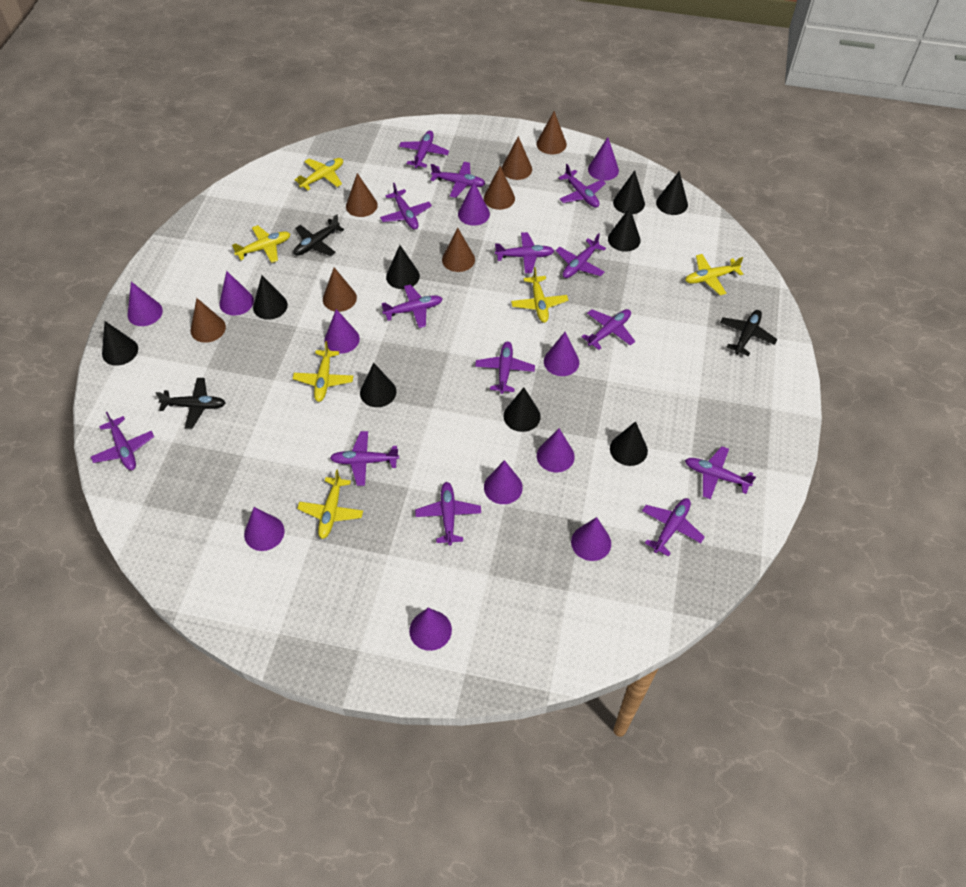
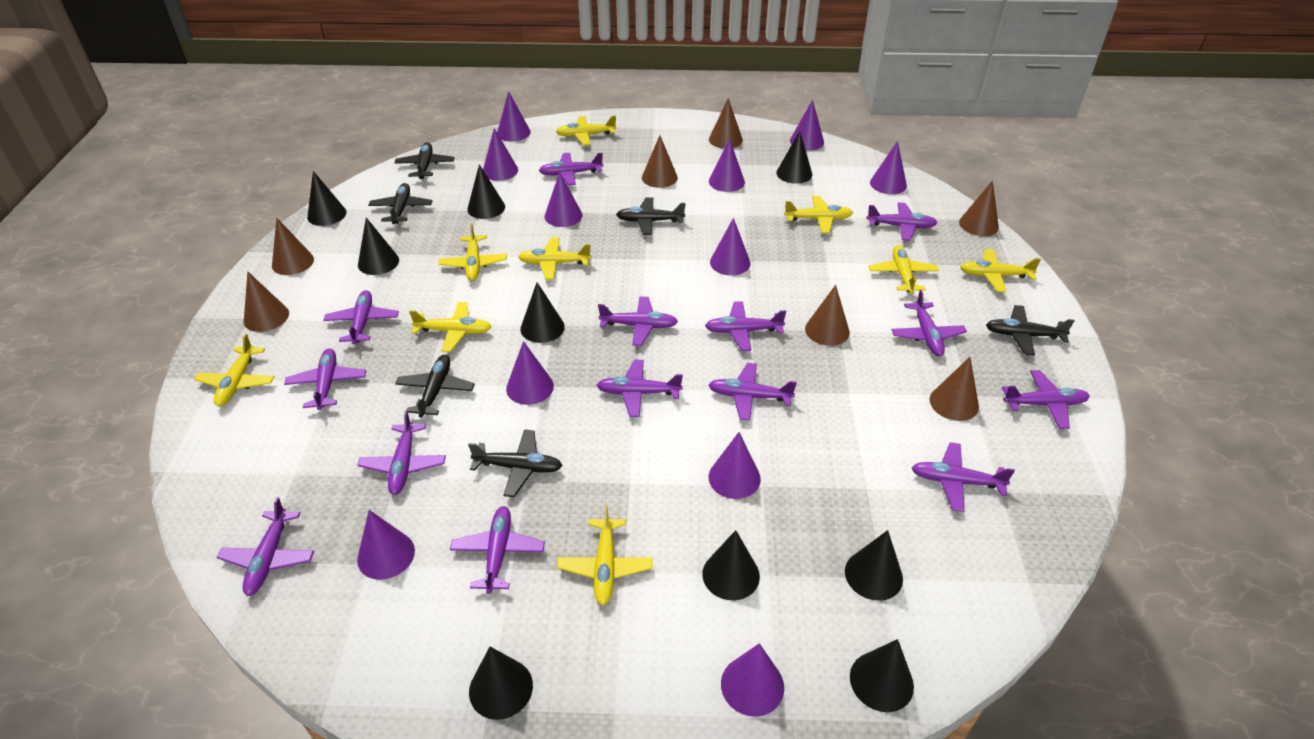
black plane: 3 -> 6
yellow plane: 6 -> 9

